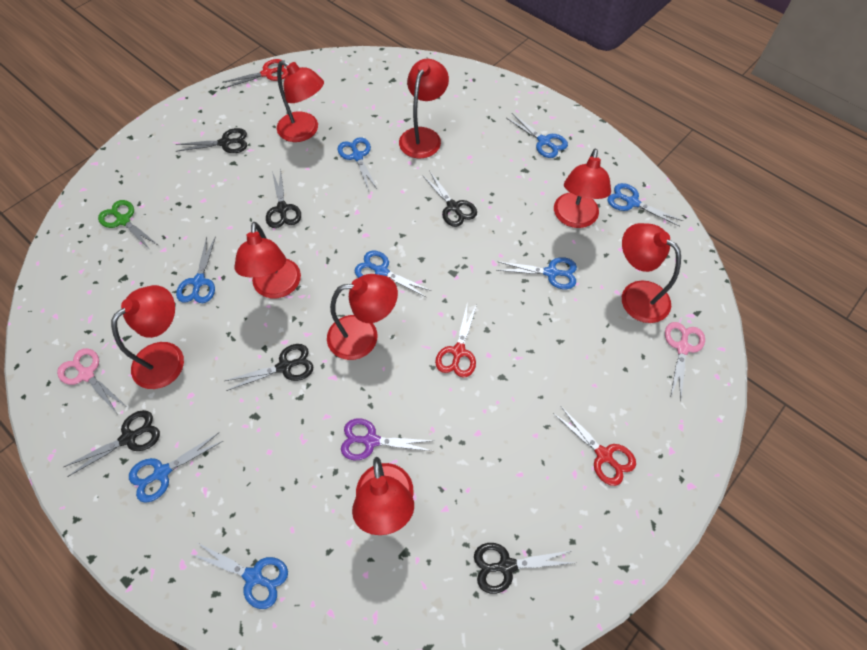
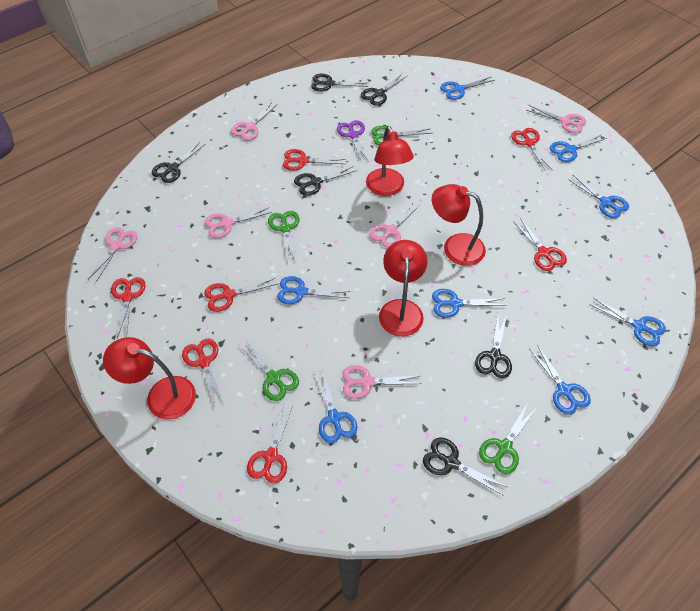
green scissors: 1 -> 4
pink scissors: 2 -> 6
red lamp: 8 -> 4
red scissors: 3 -> 7

